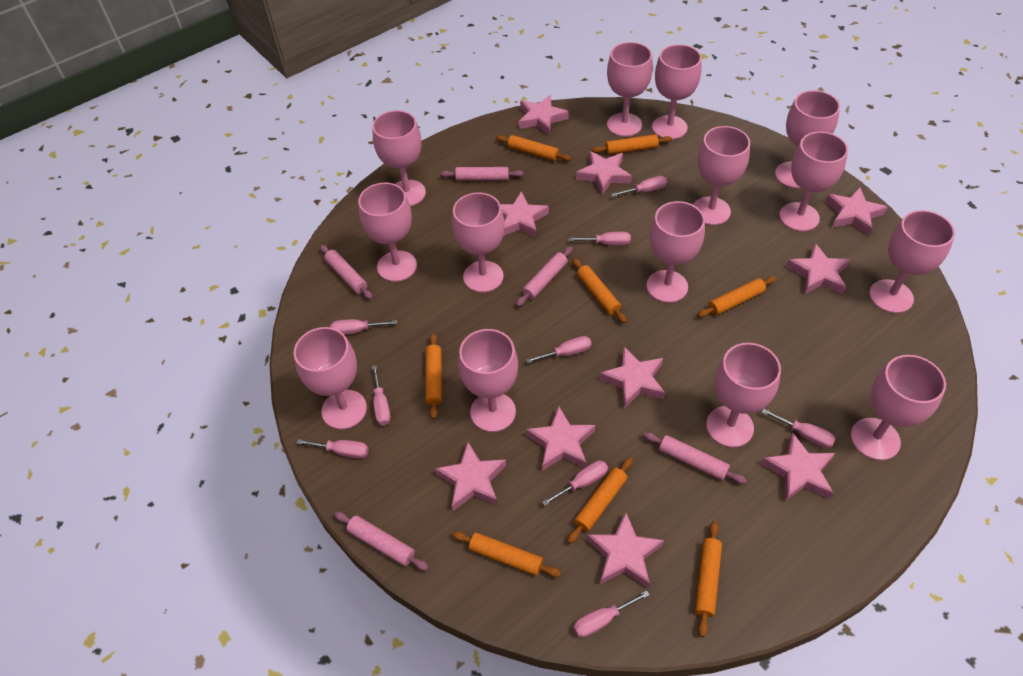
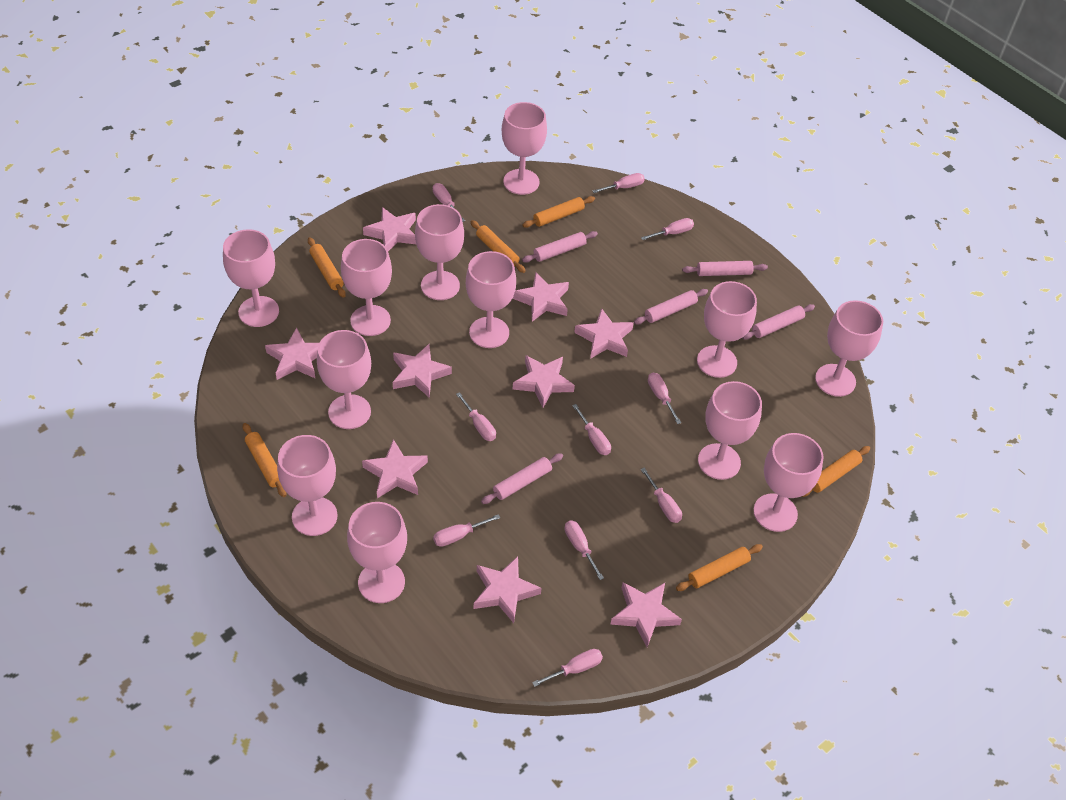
orange rolling pin: 8 -> 6
pink goblet: 14 -> 12
pink screwdriver: 9 -> 10
pink star: 10 -> 9

